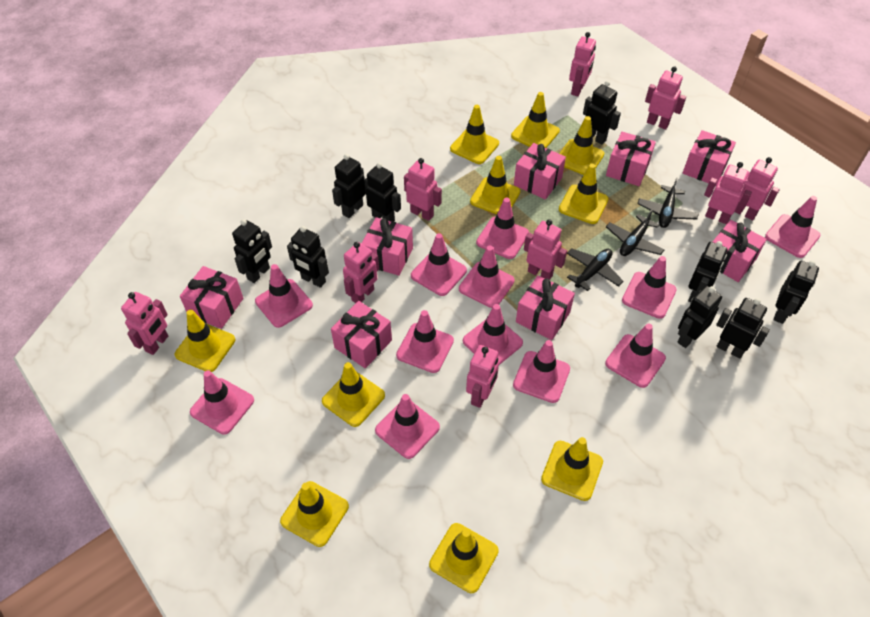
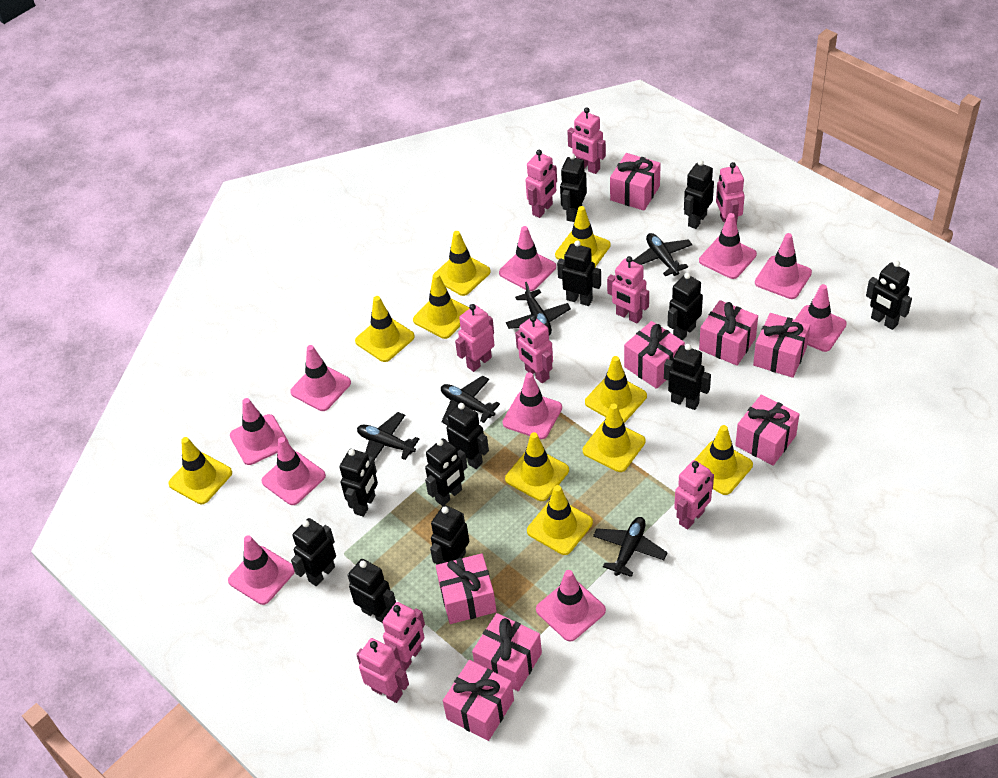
black plane: 3 -> 5
black robot: 9 -> 12
pink traffic cone: 12 -> 10

